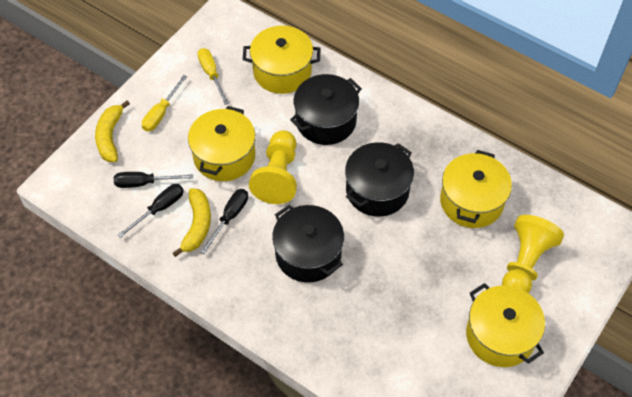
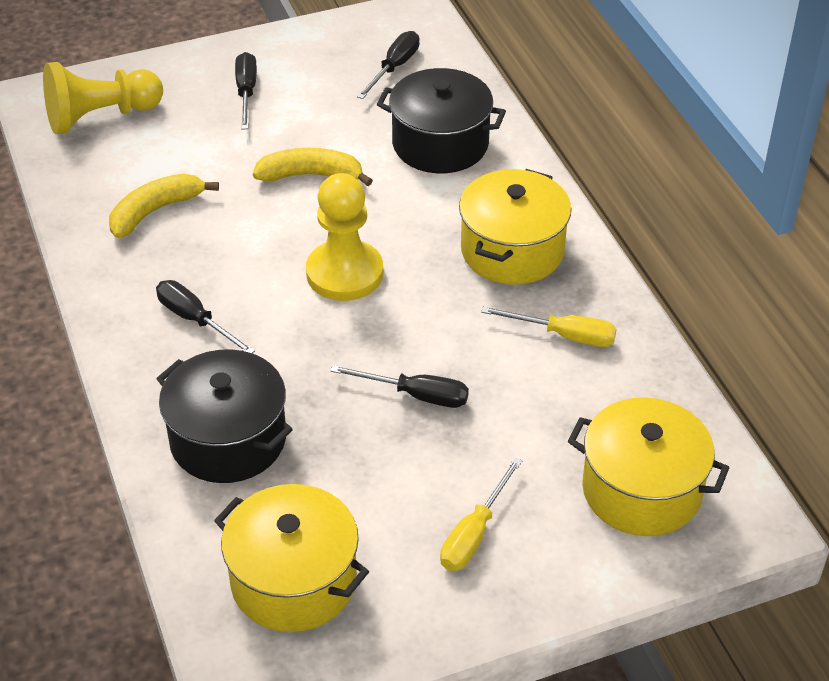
black pot: 3 -> 2
black screwdriver: 3 -> 4
yellow pot: 4 -> 3

